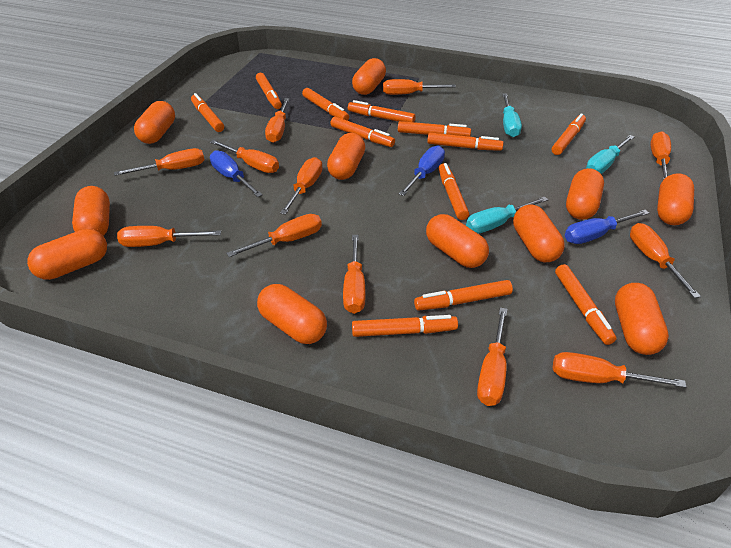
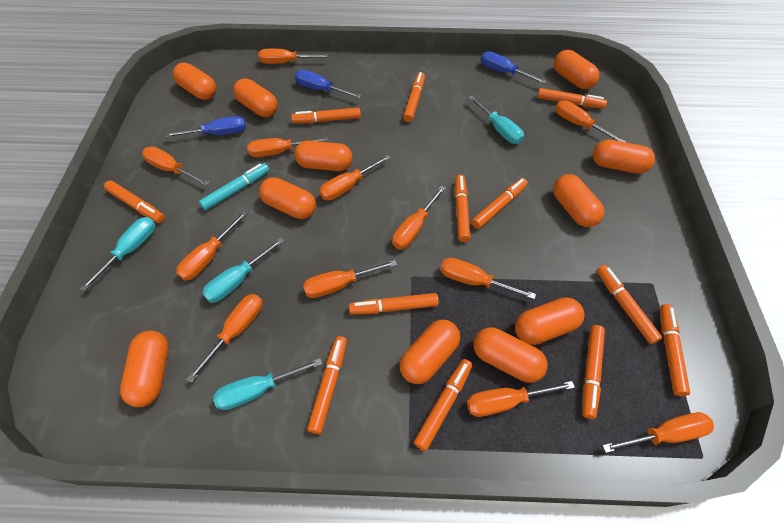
turquoise marker: 0 -> 1
turquoise screwdriver: 3 -> 4

